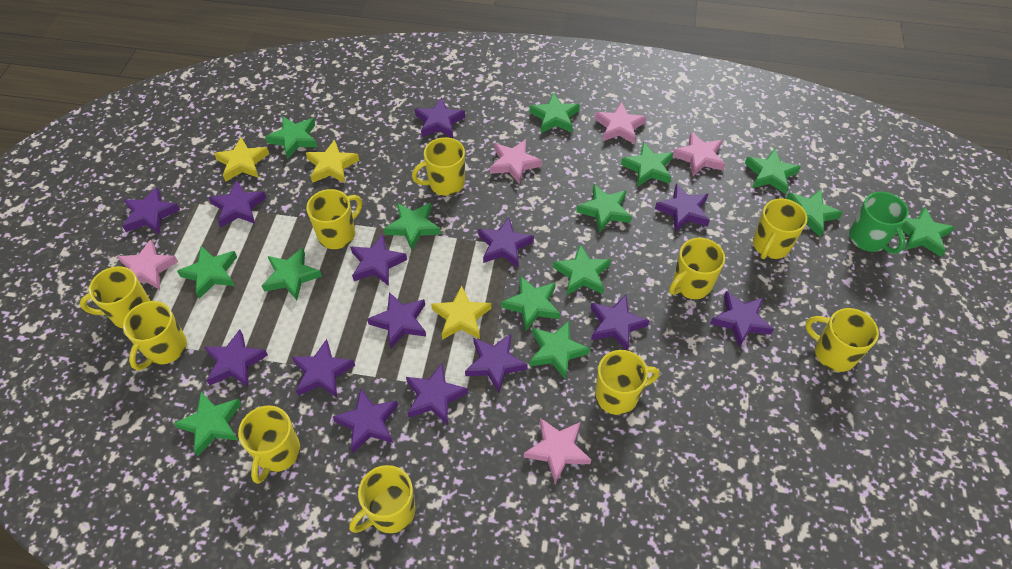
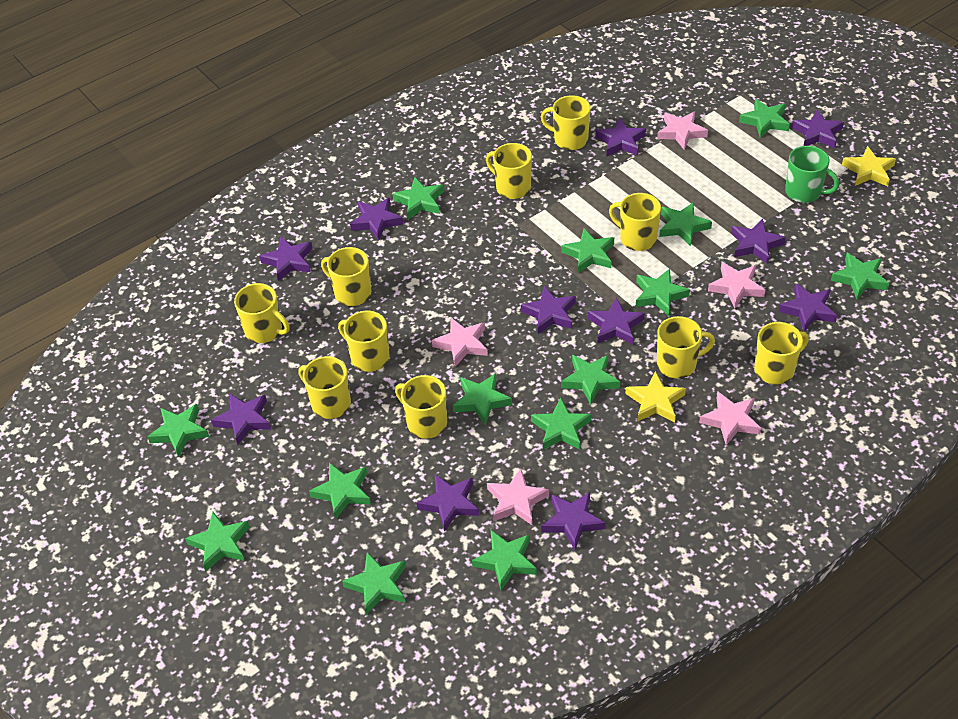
purple star: 14 -> 11
yellow star: 3 -> 2

